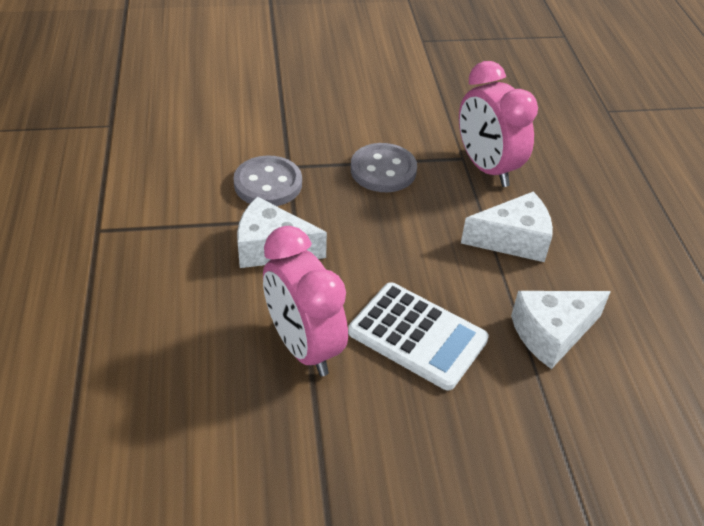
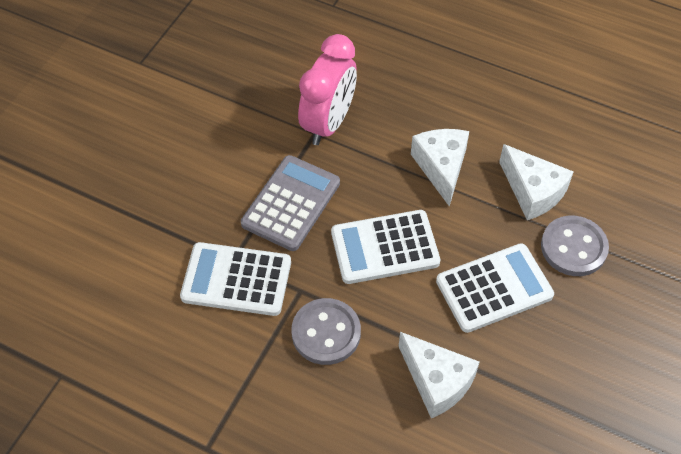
grey calculator: 0 -> 1
pink clock: 2 -> 1
white calculator: 1 -> 3

